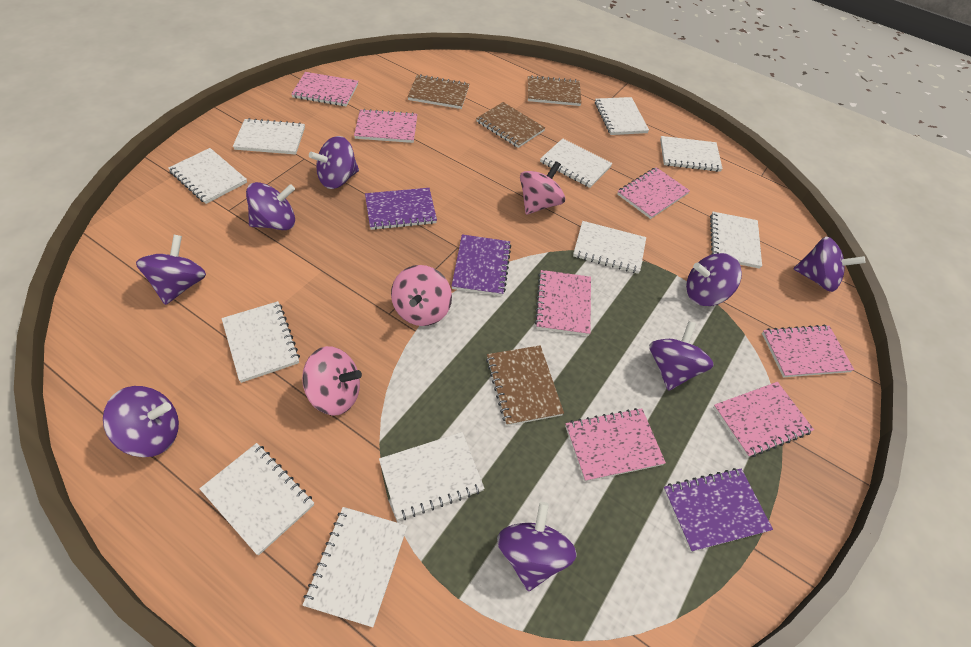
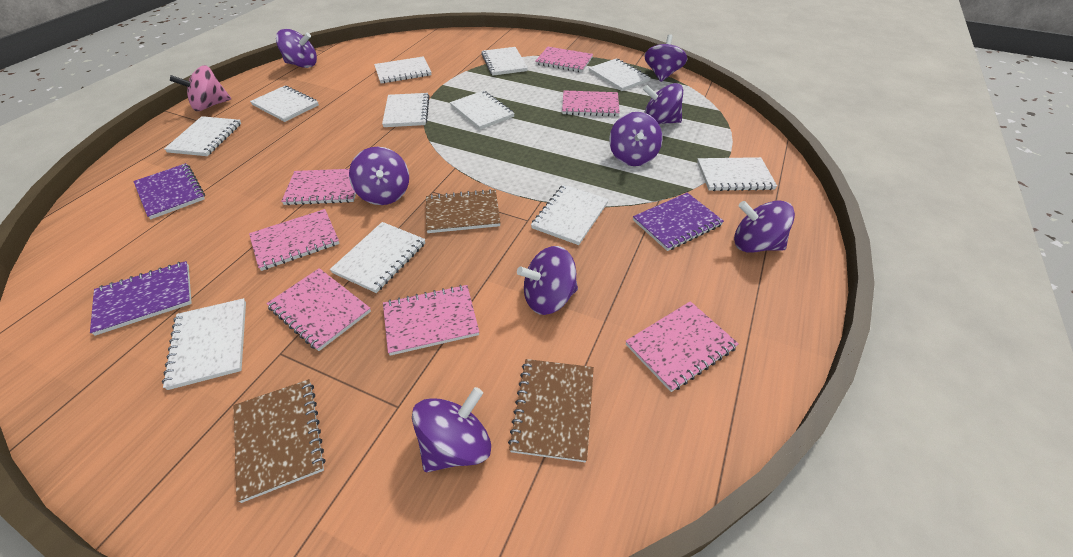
brown notebook: 4 -> 3
pink spinning top: 3 -> 1

